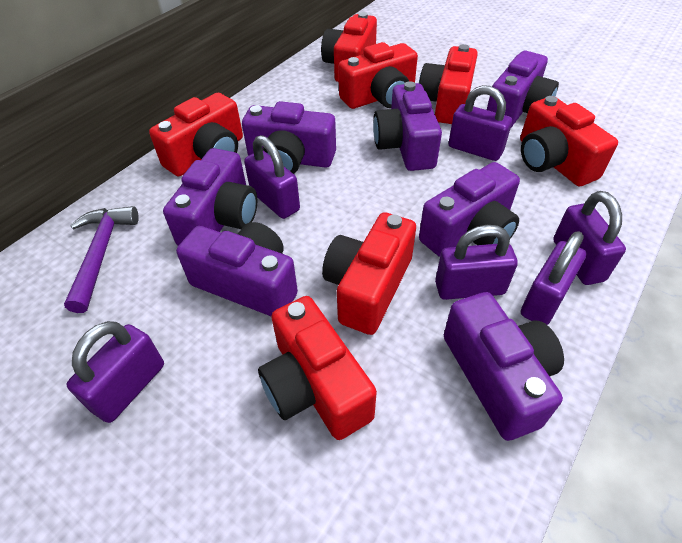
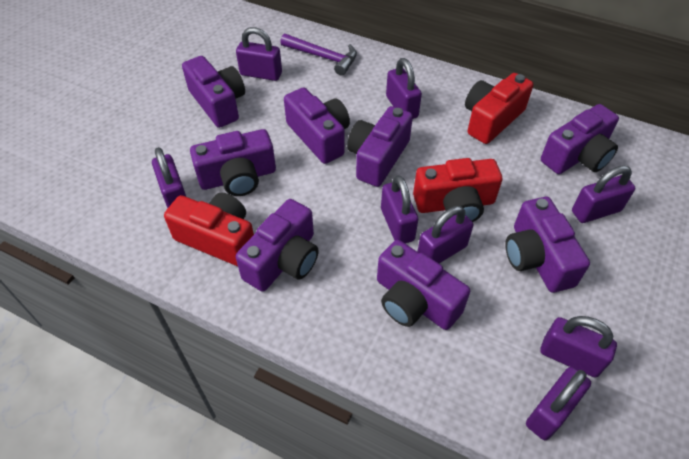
purple camera: 7 -> 8
purple padlock: 6 -> 8
red camera: 7 -> 3

